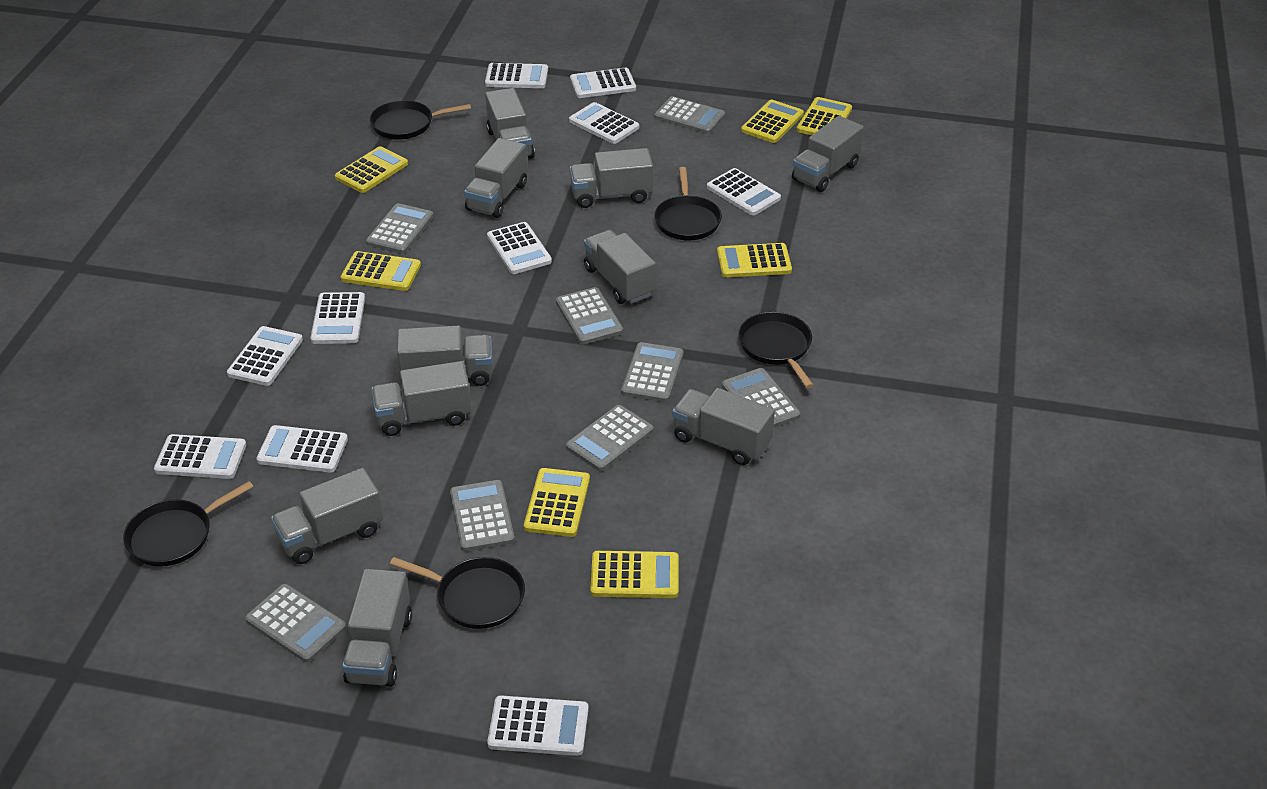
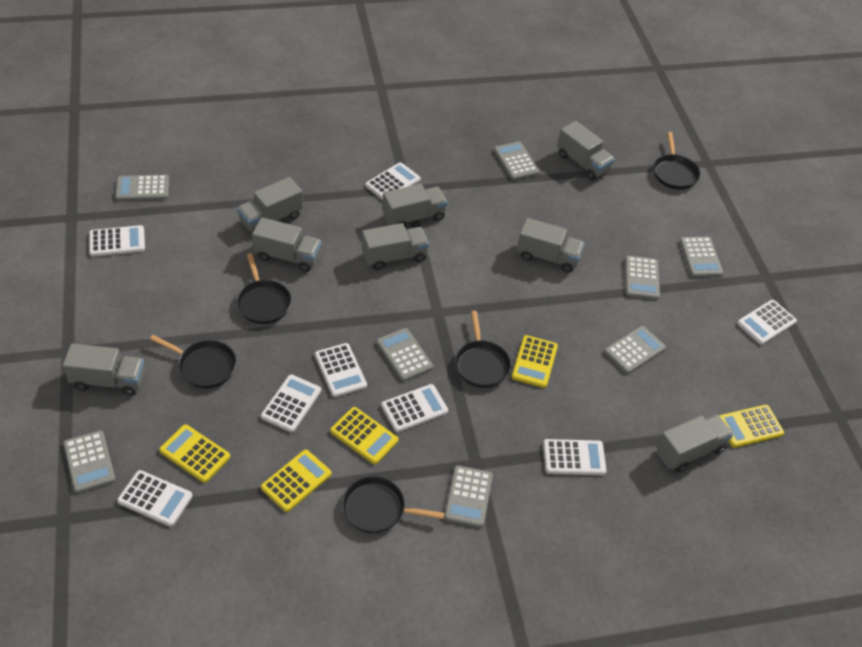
grey truck: 10 -> 8
white calculator: 10 -> 8
yellow calculator: 7 -> 5

